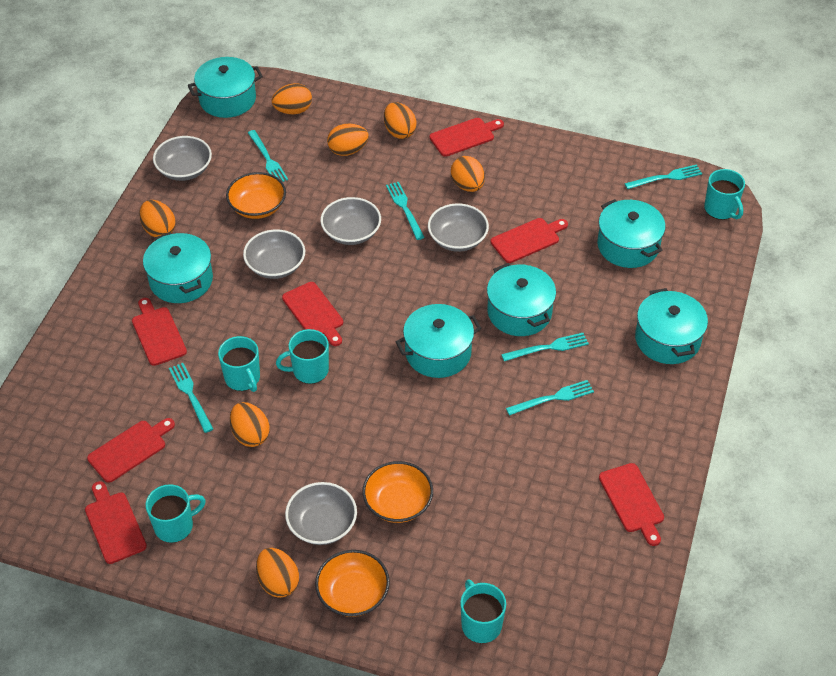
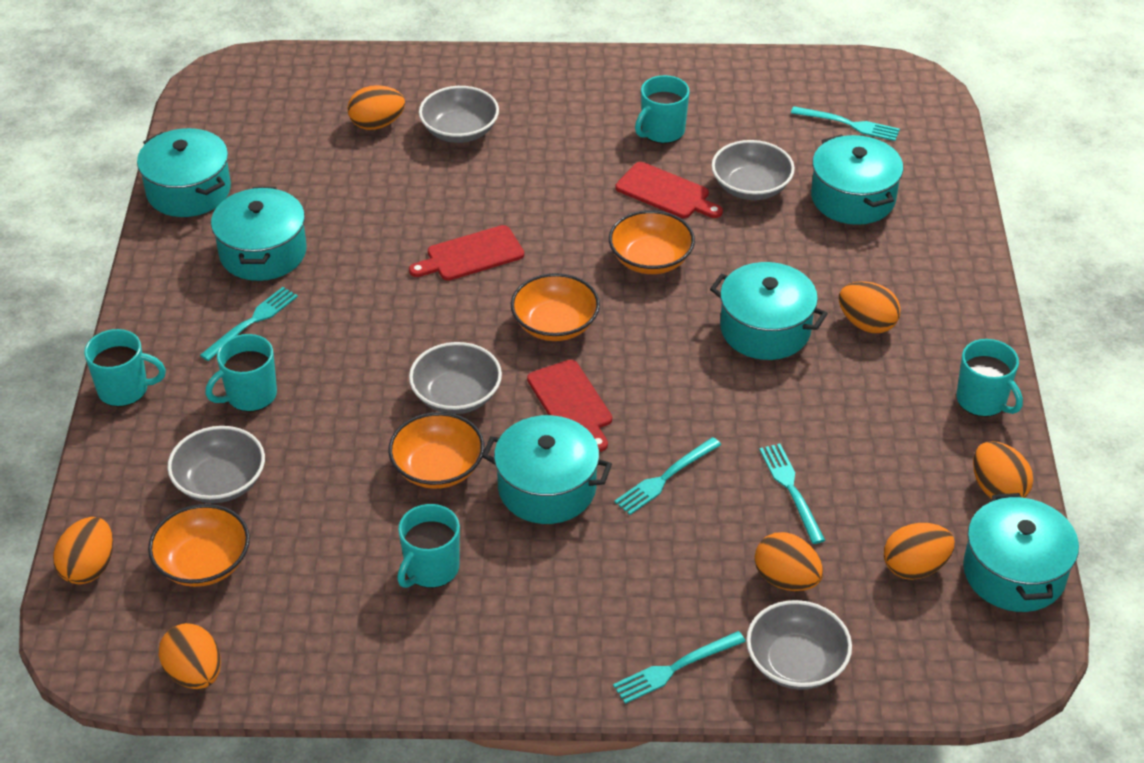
orange bowl: 3 -> 4
red cutting board: 7 -> 3
turquoise fork: 6 -> 5

